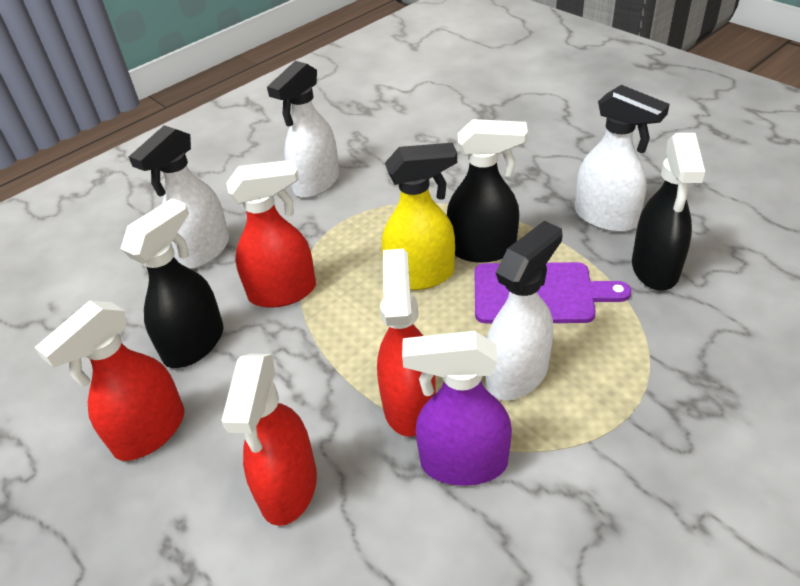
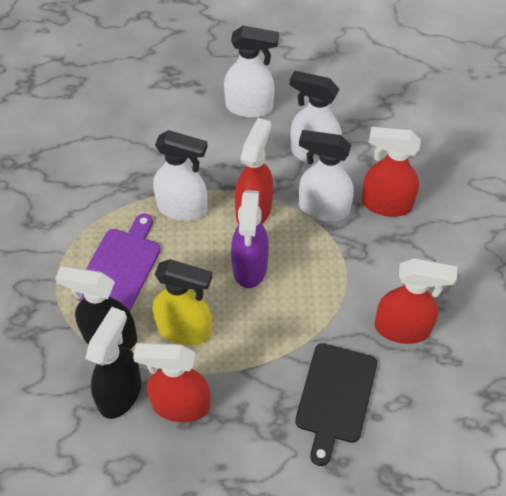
black cutting board: 0 -> 1
black spray bottle: 3 -> 2

